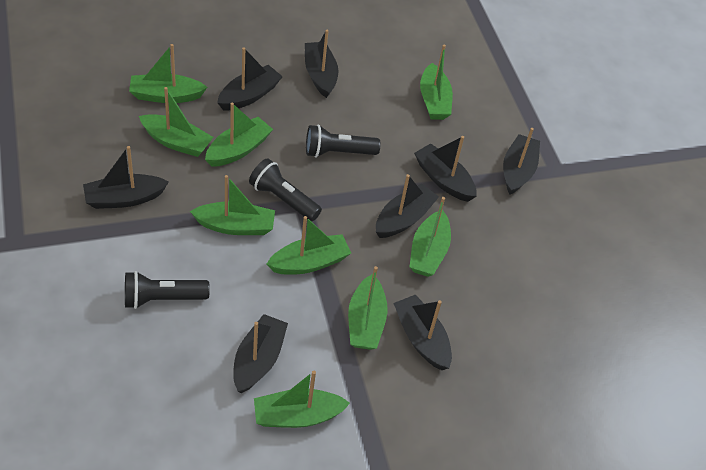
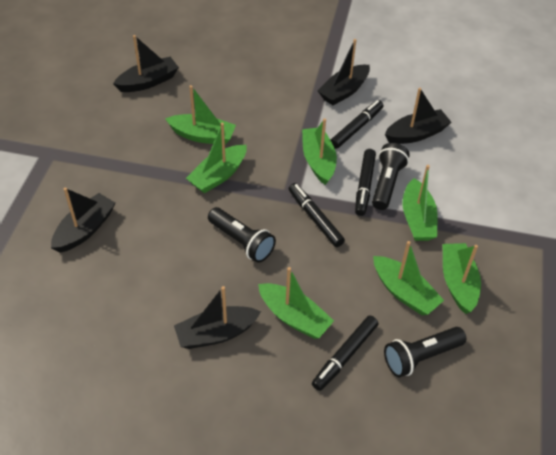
black boat: 8 -> 5
black marker: 0 -> 4
green boat: 9 -> 7

